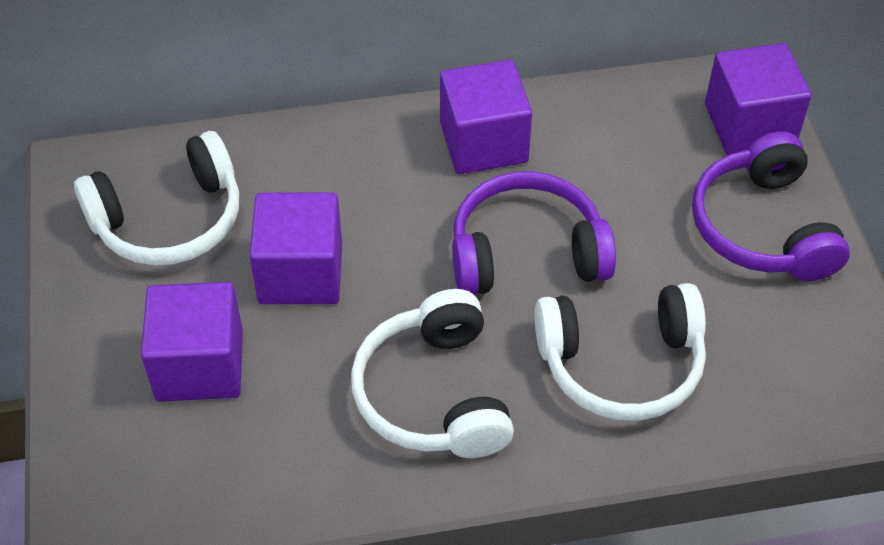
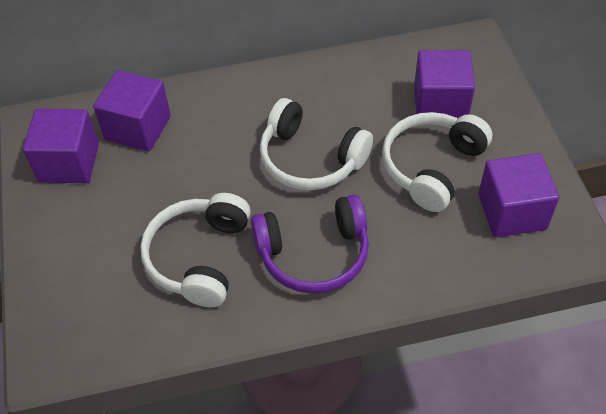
purple headphones: 2 -> 1

